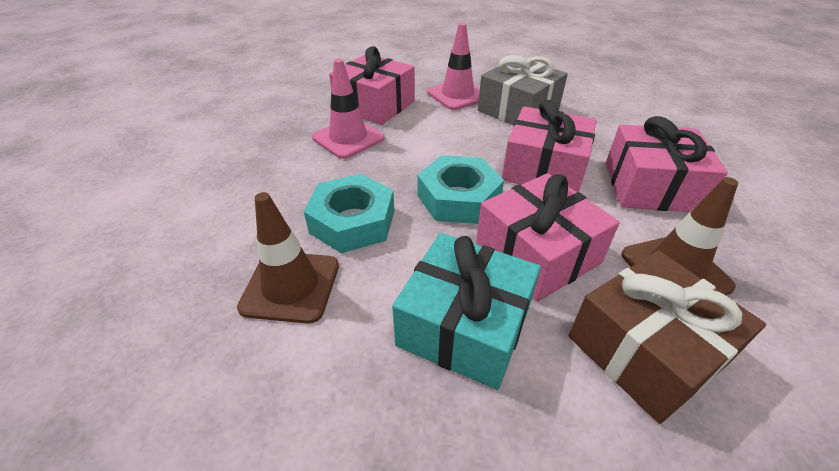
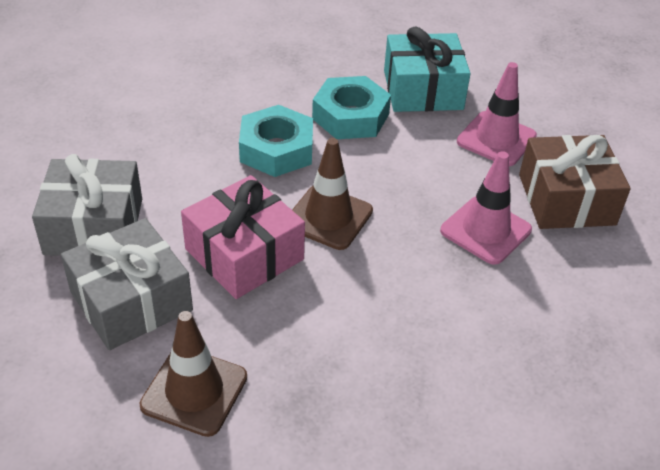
grey gift: 1 -> 2
pink gift: 4 -> 1

